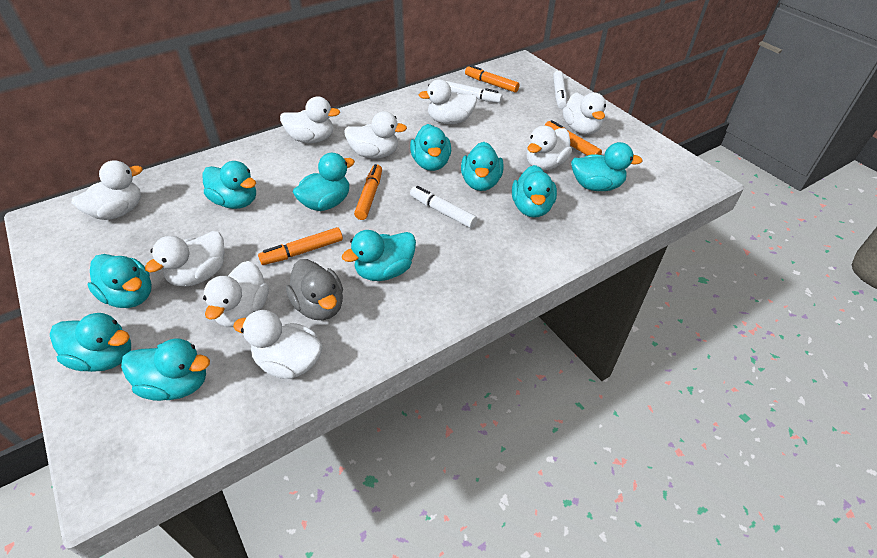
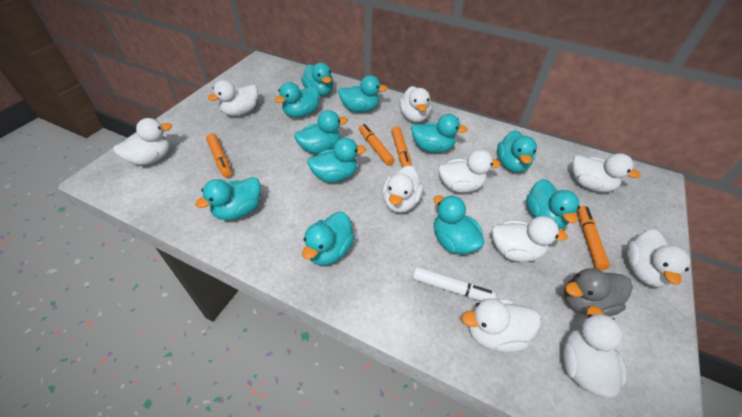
turquoise duck: 10 -> 11
white duck: 9 -> 10
white marker: 3 -> 1

